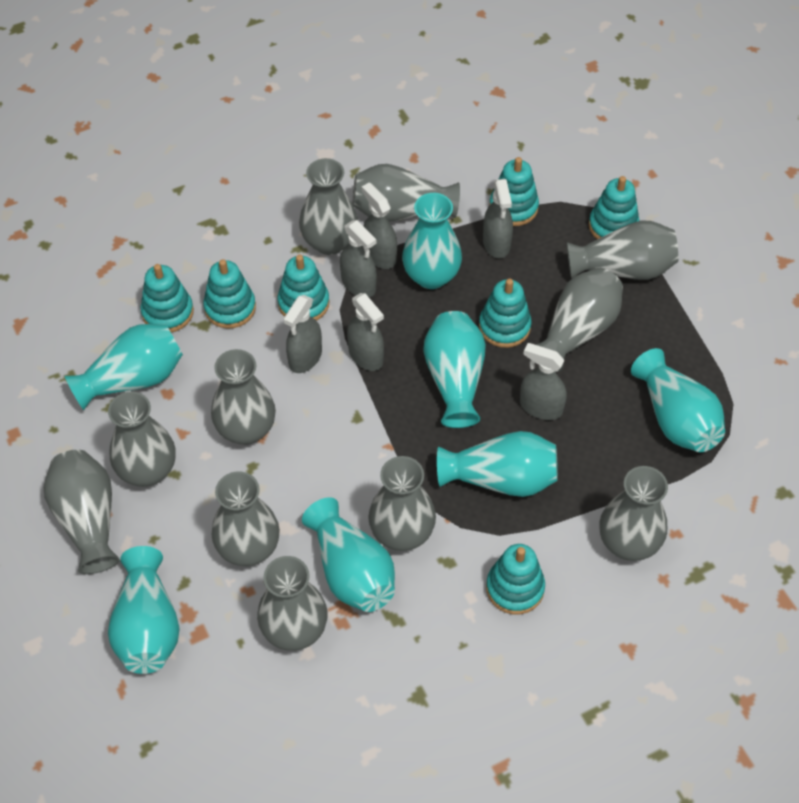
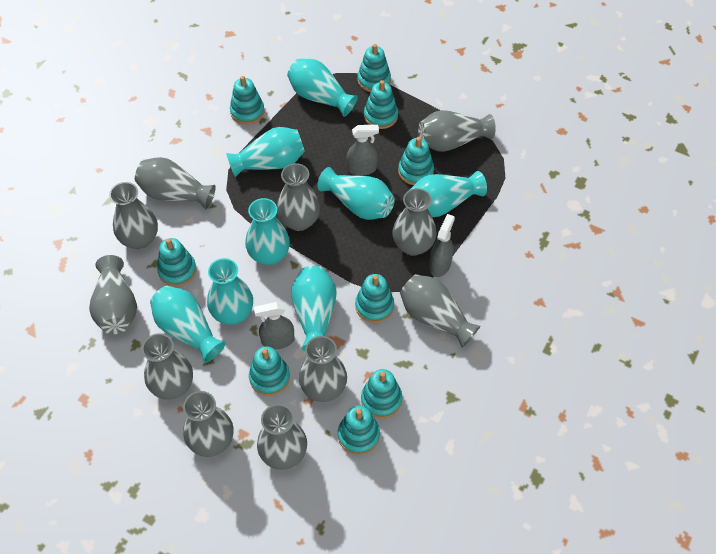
grey spray bottle: 6 -> 3
turquoise stacking toy: 7 -> 9
turquoise vase: 7 -> 8

